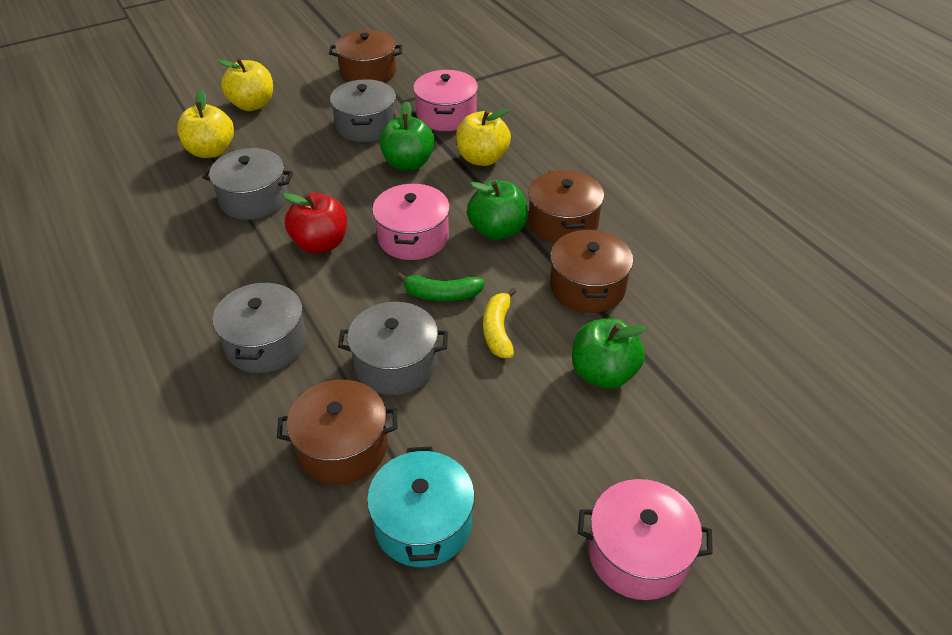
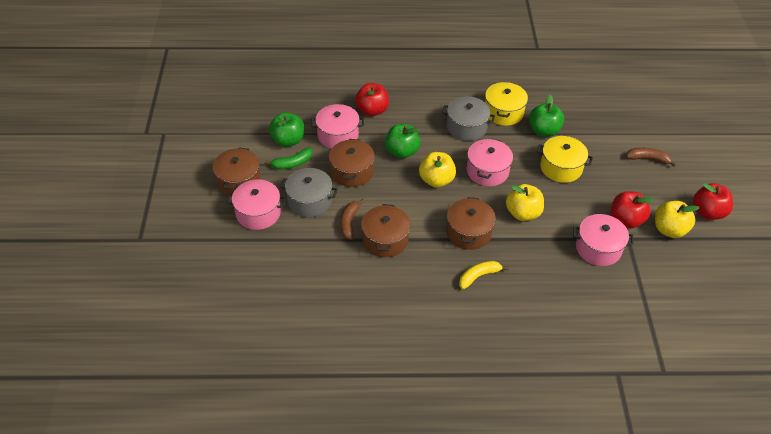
brown banana: 0 -> 2
grey pot: 4 -> 2
pink pot: 3 -> 4
red apple: 1 -> 3
turquoise pot: 1 -> 0
yellow pot: 0 -> 2

